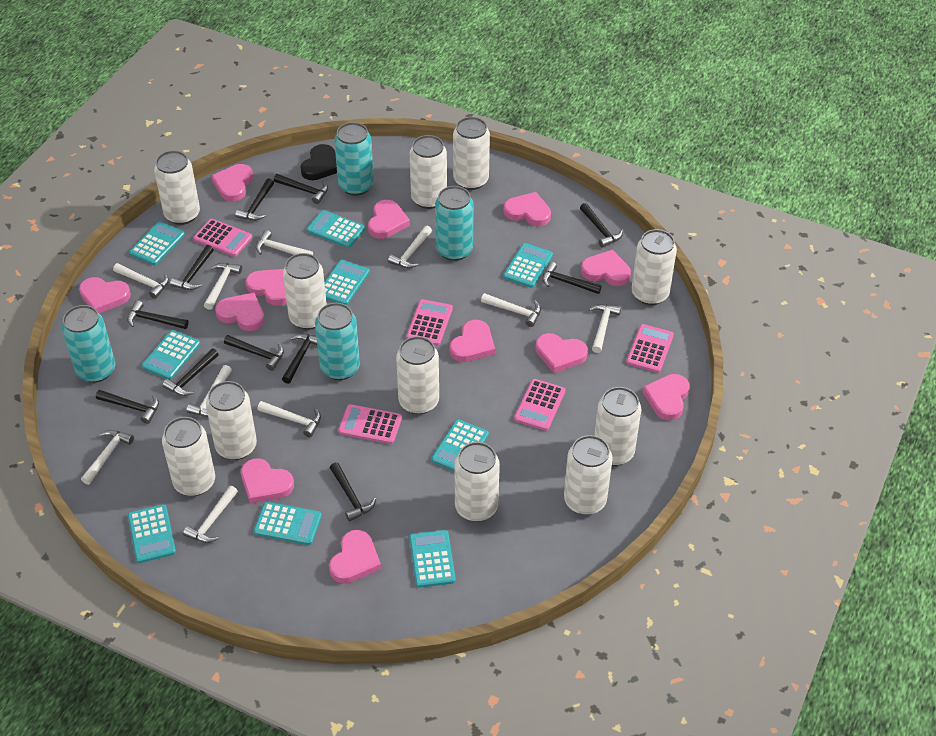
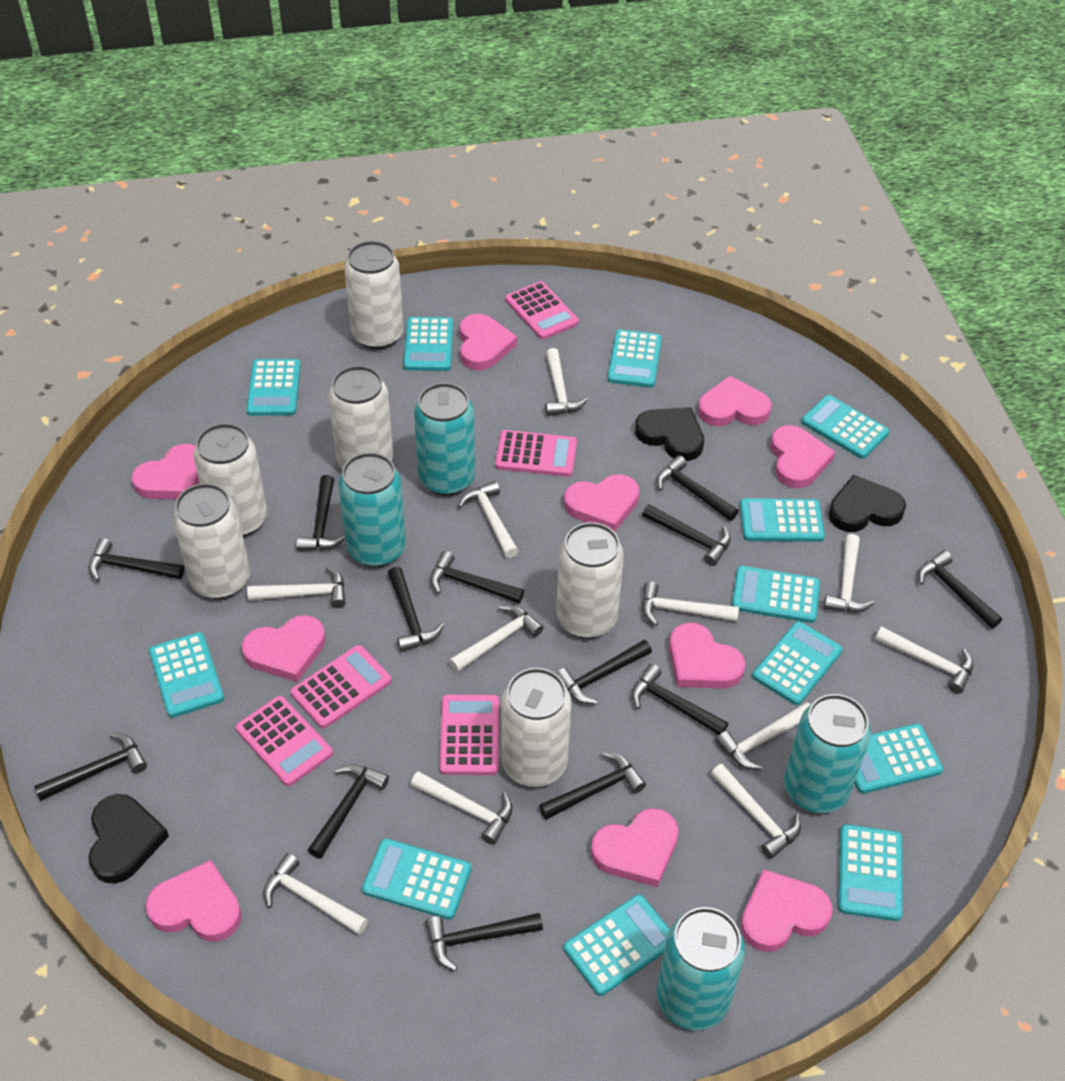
black hammer: 11 -> 13
black heart: 1 -> 3
pink heart: 12 -> 10
turquoise calculator: 9 -> 12
white can: 11 -> 6
white hammer: 10 -> 11

